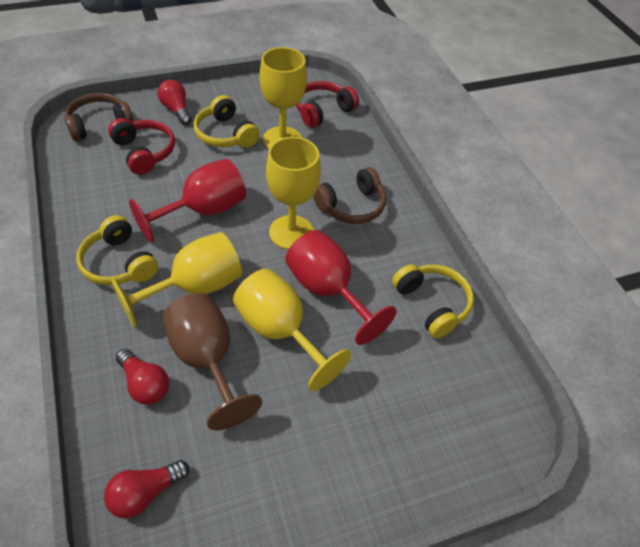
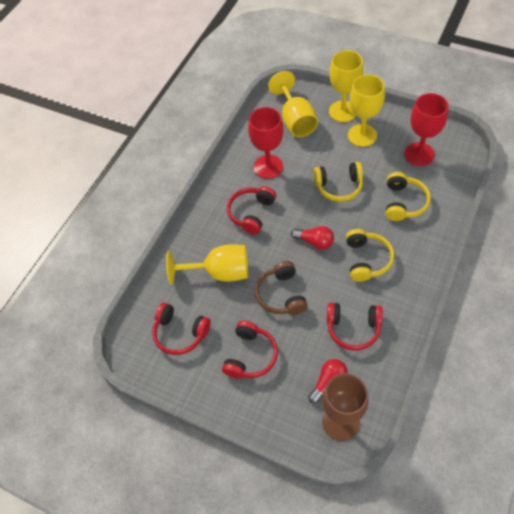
brown headphones: 2 -> 1
red headphones: 2 -> 4
red light bulb: 3 -> 2

